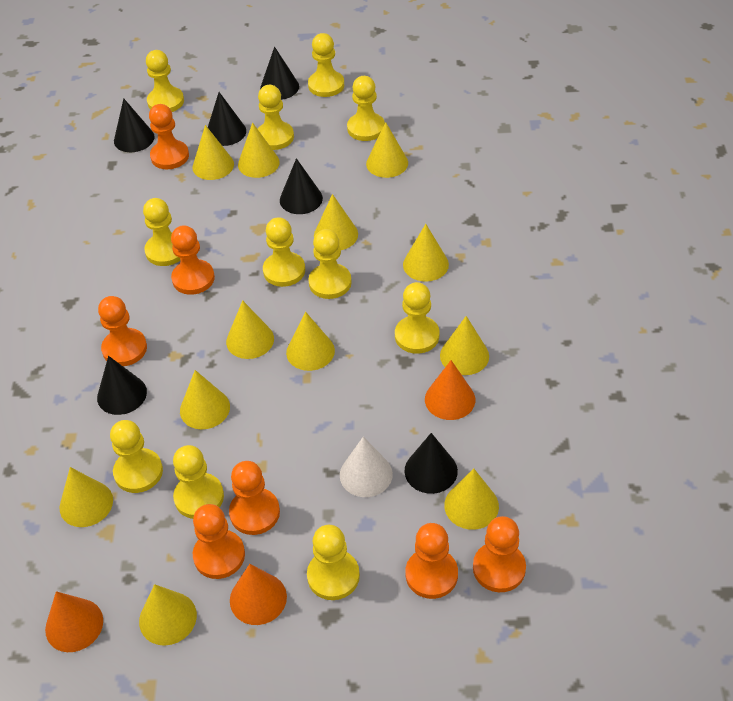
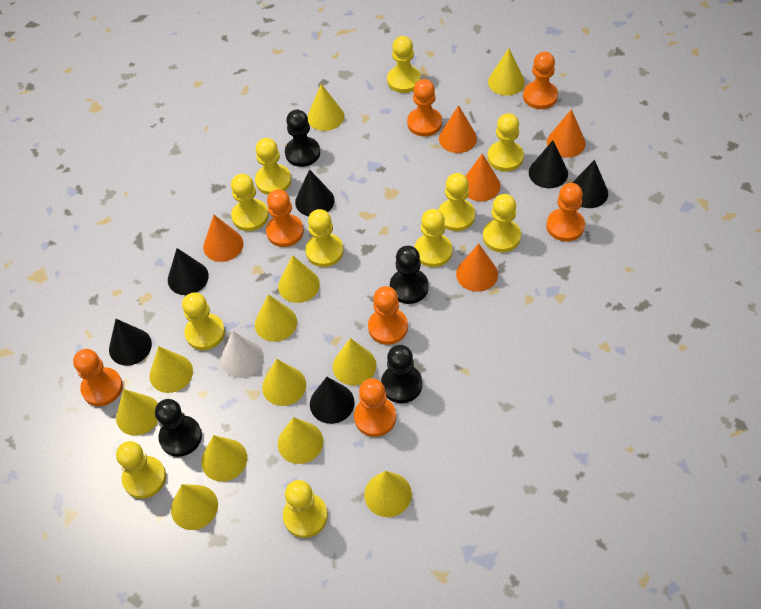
black pawn: 0 -> 4
orange cone: 3 -> 5

